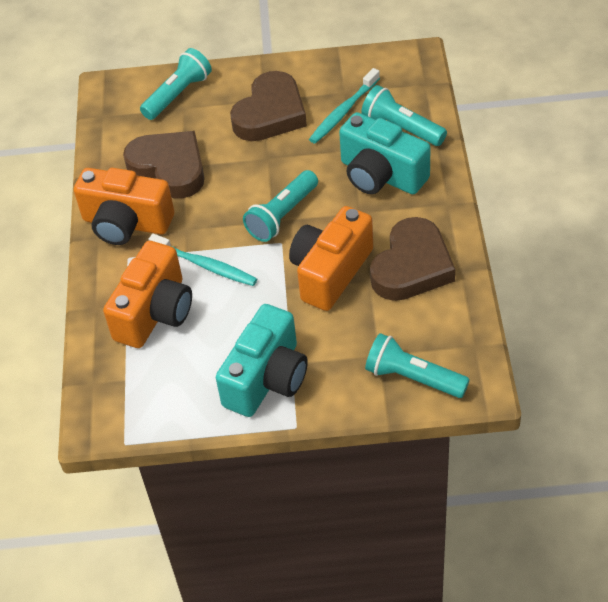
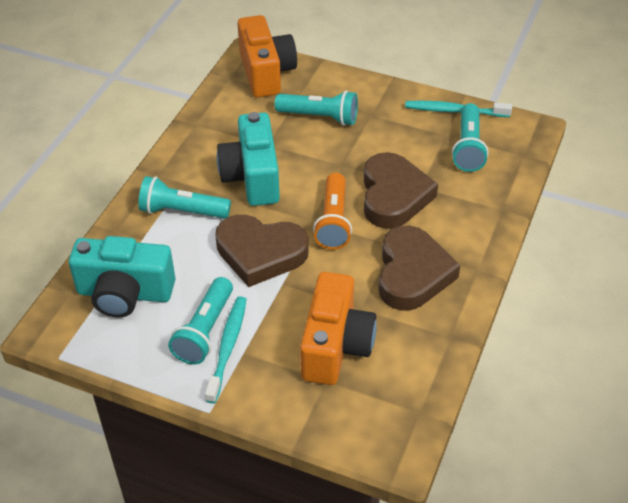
orange camera: 3 -> 2
orange flashlight: 0 -> 1

